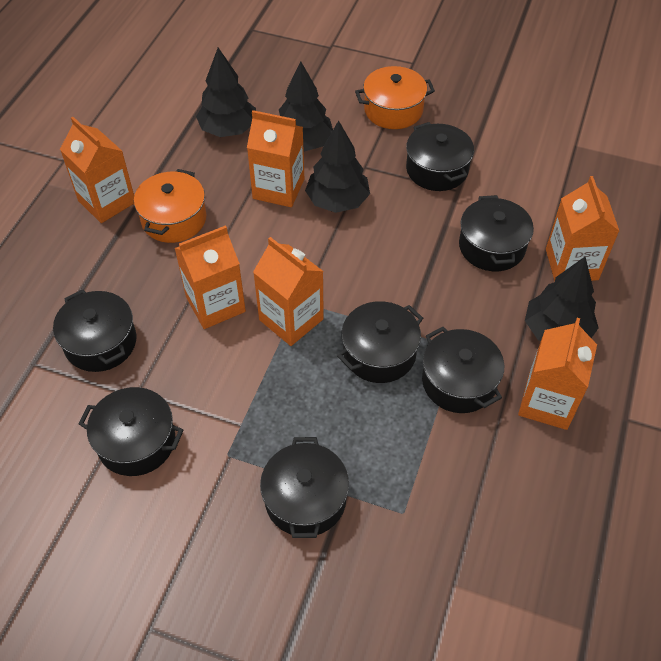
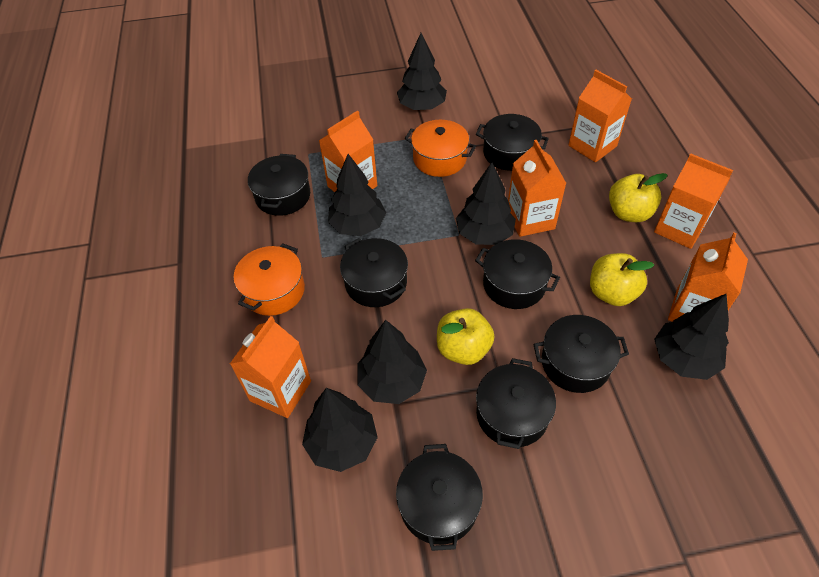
black tree: 4 -> 6
yellow apple: 0 -> 3

